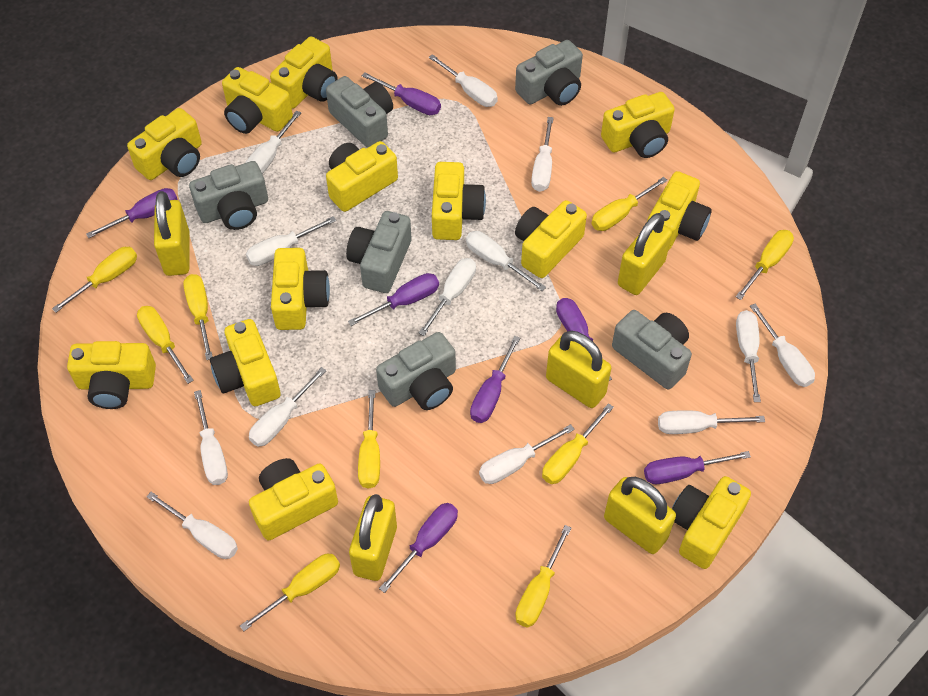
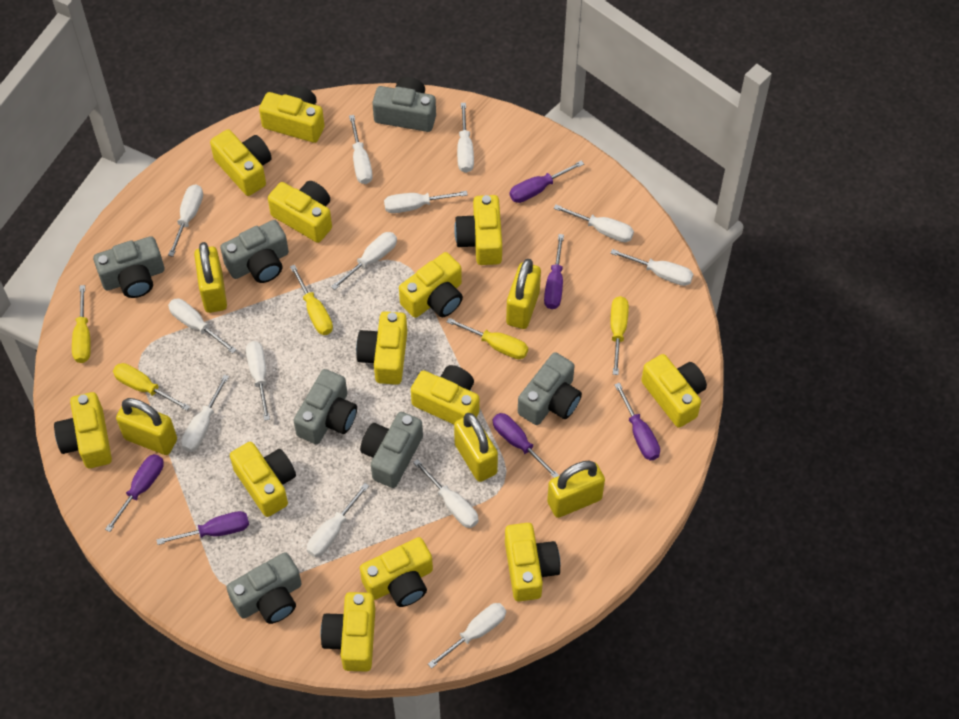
grey camera: 6 -> 7
purple screwdriver: 7 -> 6
yellow screwdriver: 9 -> 5

